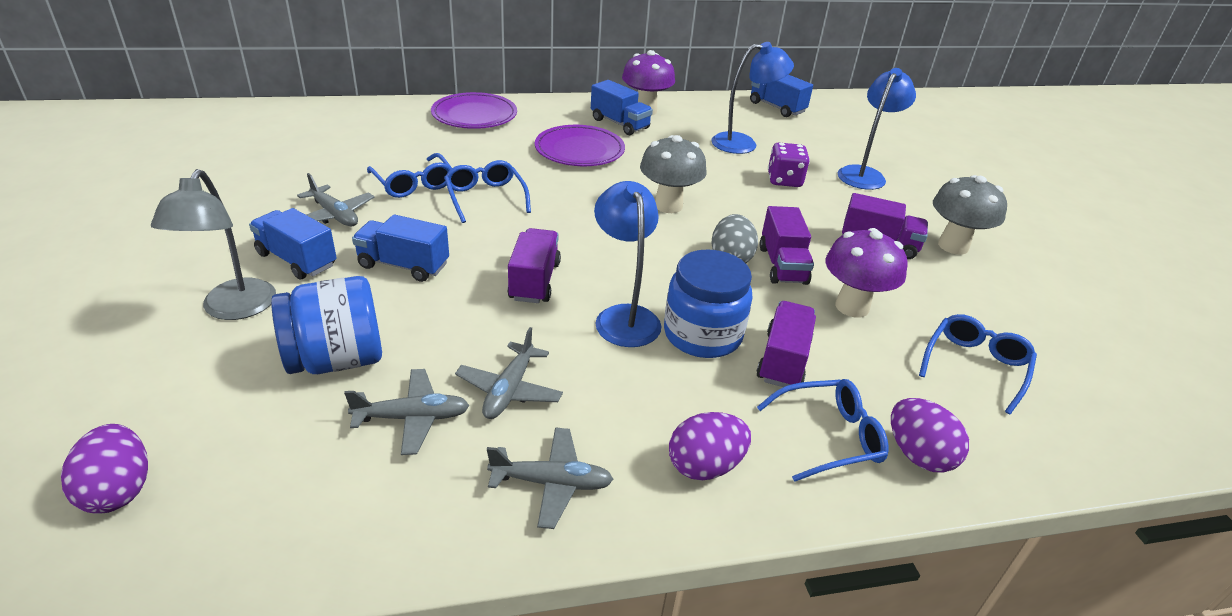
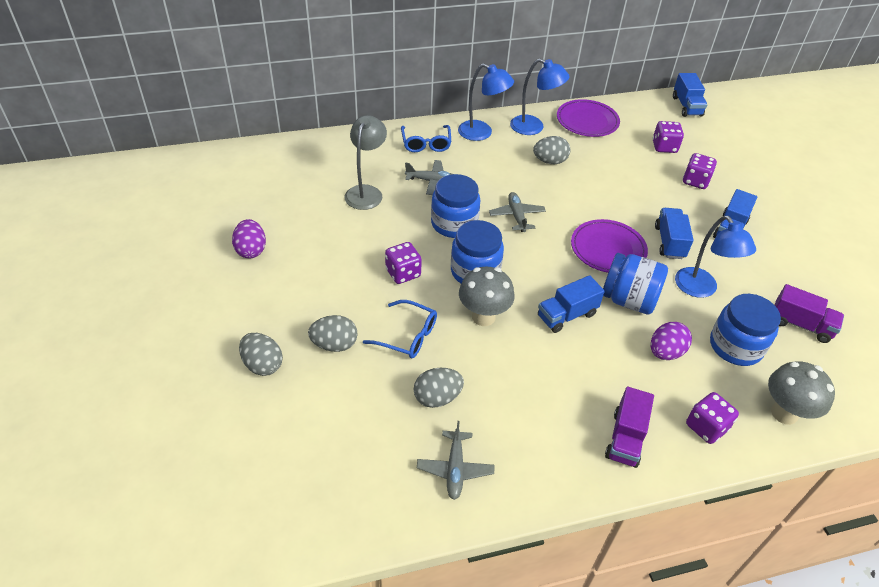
blue glasses: 4 -> 2
blue jar: 2 -> 4
grey egg: 1 -> 4
grey plane: 4 -> 3
purple dice: 1 -> 4
purple egg: 3 -> 2
purple mushroom: 2 -> 0
purple truck: 4 -> 2

